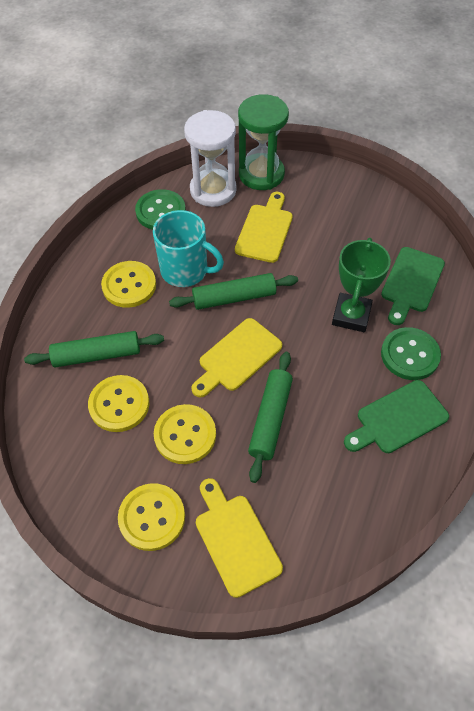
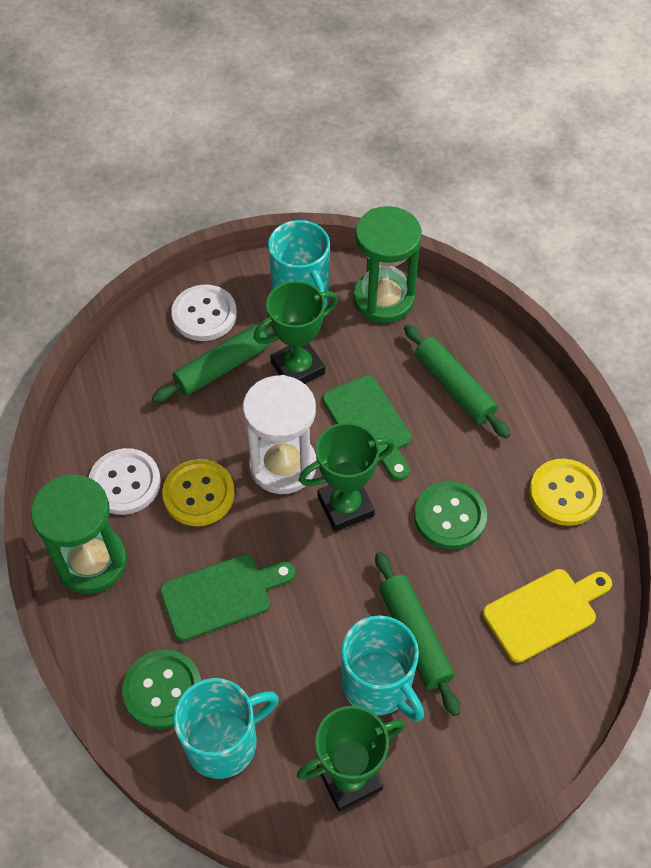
green hourglass: 1 -> 2
green trophy: 1 -> 3
turquoise mug: 1 -> 3
white button: 0 -> 2
yellow button: 4 -> 2
yellow cutting board: 3 -> 1

